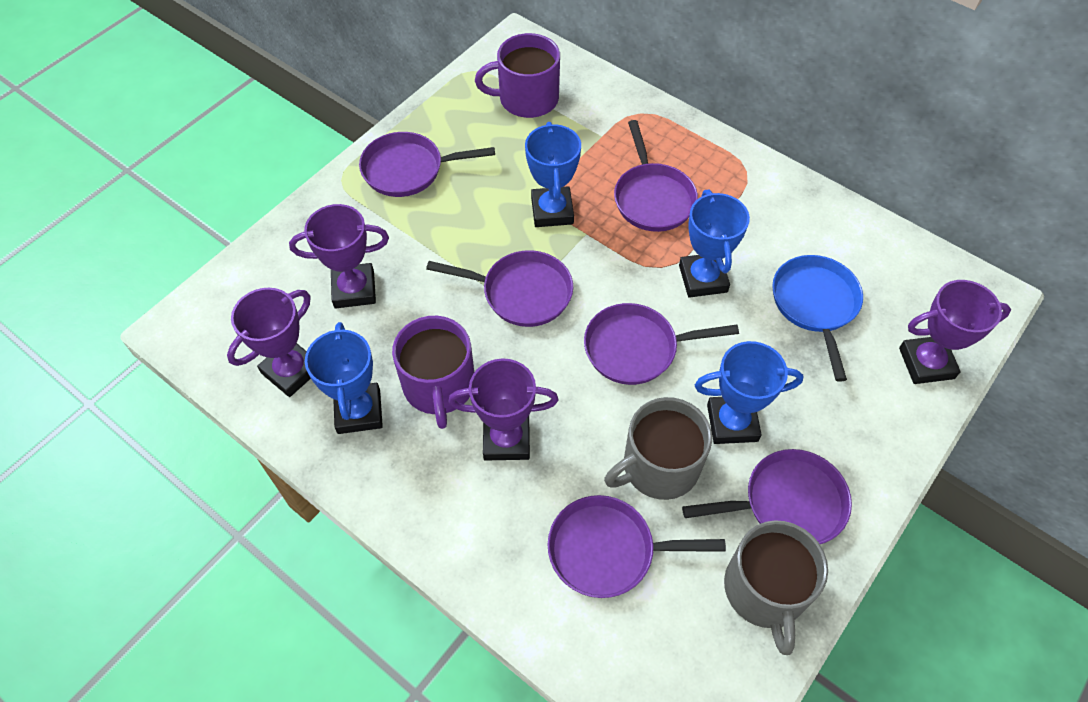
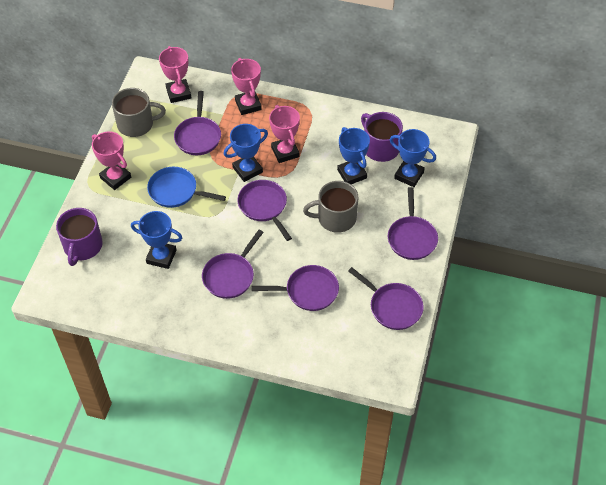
pink trophy: 0 -> 4
purple trophy: 4 -> 0

